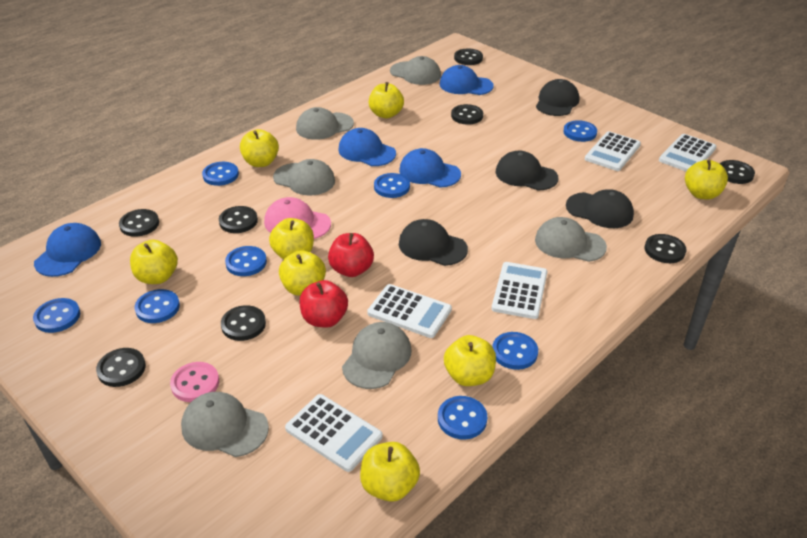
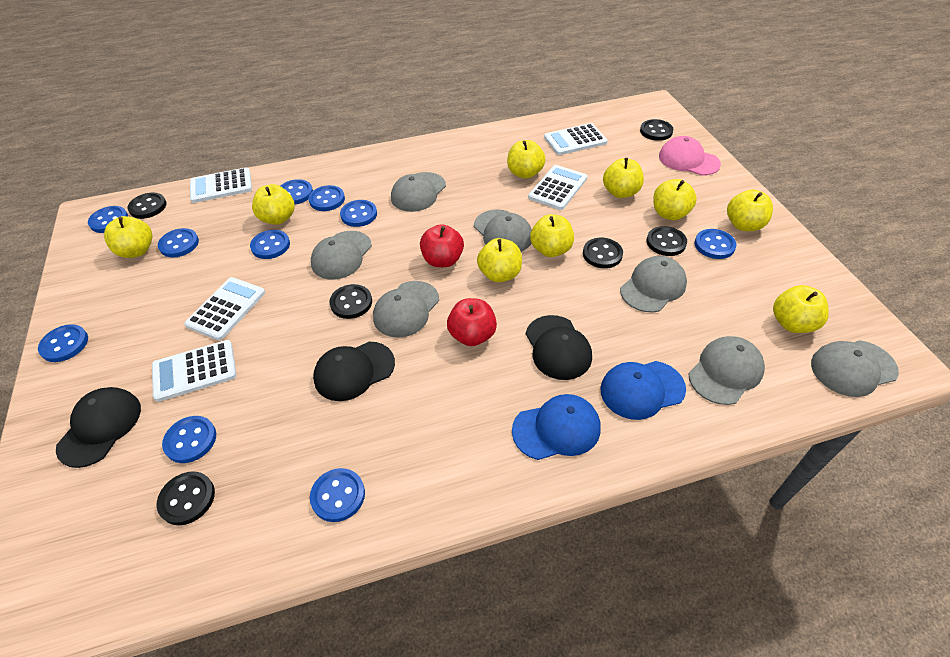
black button: 8 -> 6
black cap: 4 -> 3
blue button: 8 -> 10
blue cap: 4 -> 2
grey cap: 6 -> 7
pink button: 1 -> 0
yellow apple: 8 -> 9

